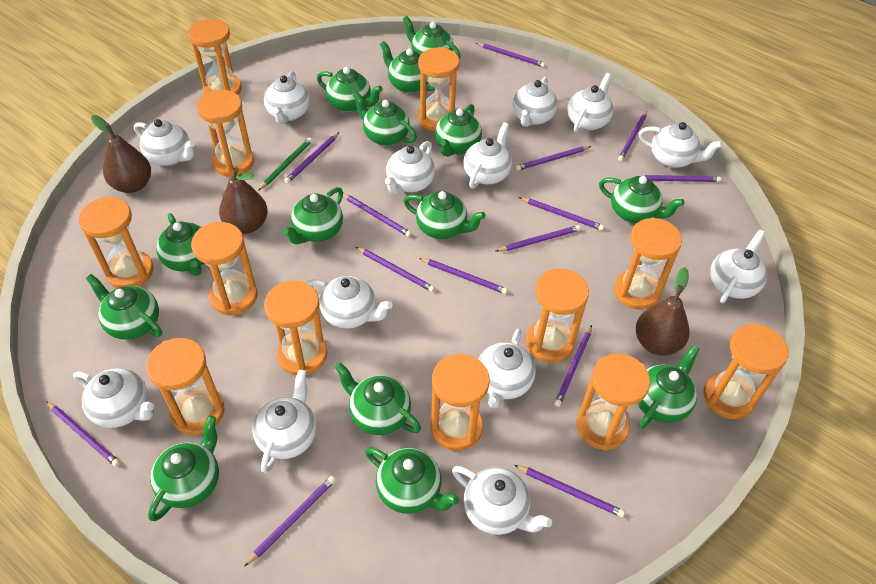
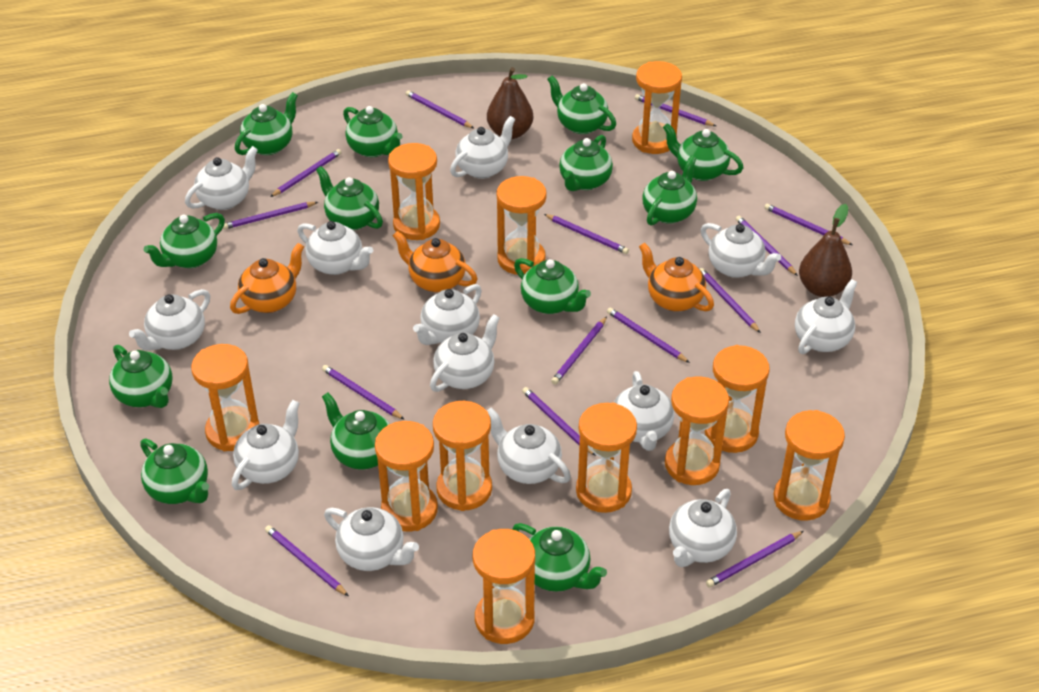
brown pear: 3 -> 2
green pencil: 1 -> 0
green teapot: 14 -> 13
orange hourglass: 12 -> 11
orange teapot: 0 -> 3

